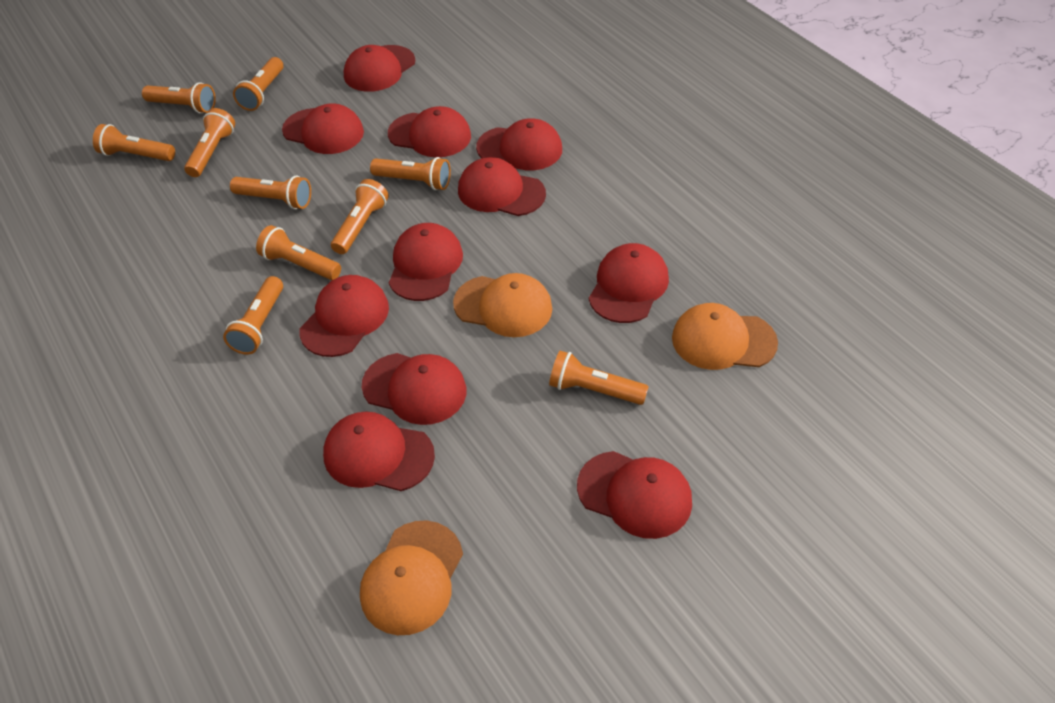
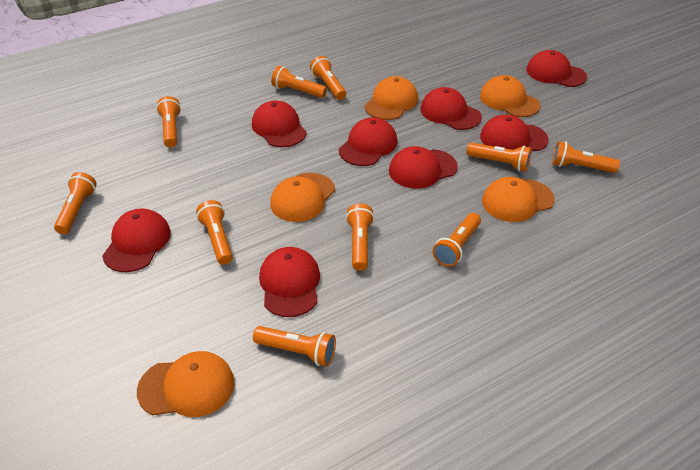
orange cap: 3 -> 5
red cap: 11 -> 8

